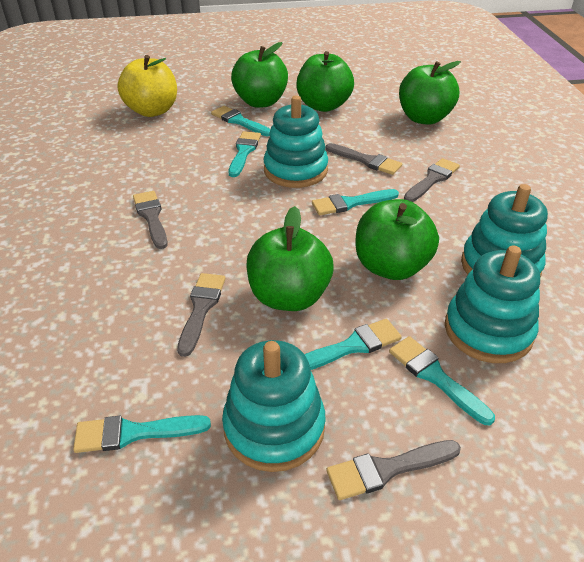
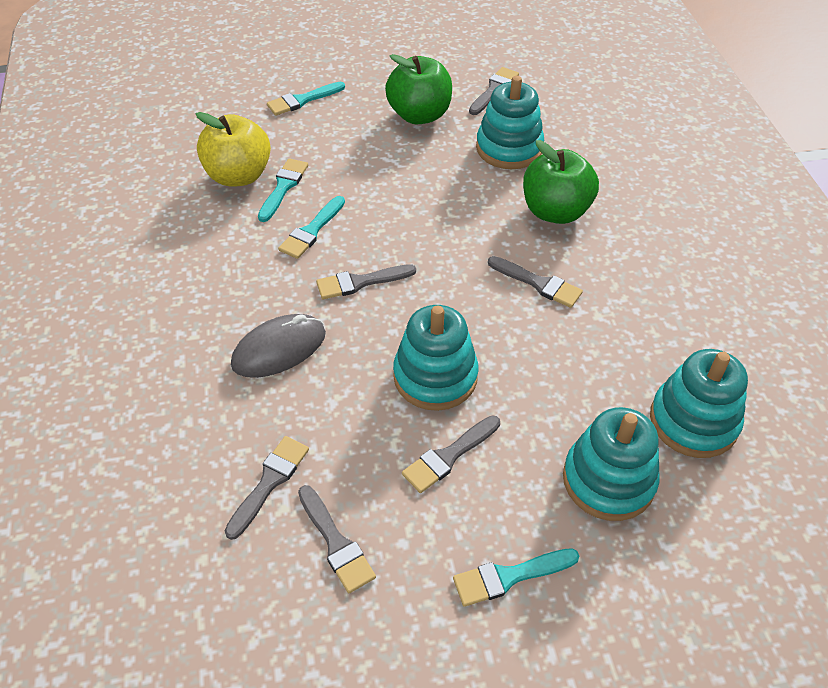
green apple: 5 -> 2
grey brush: 5 -> 6
grey mouse: 0 -> 1
turquoise brush: 6 -> 4

